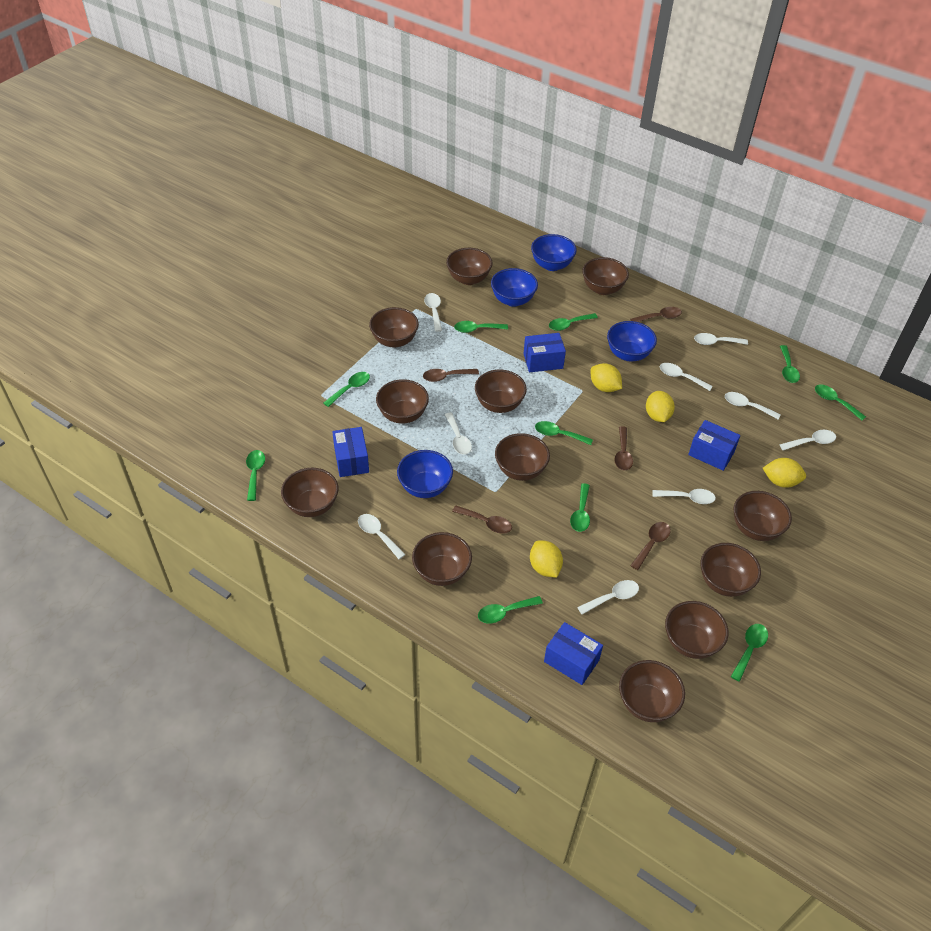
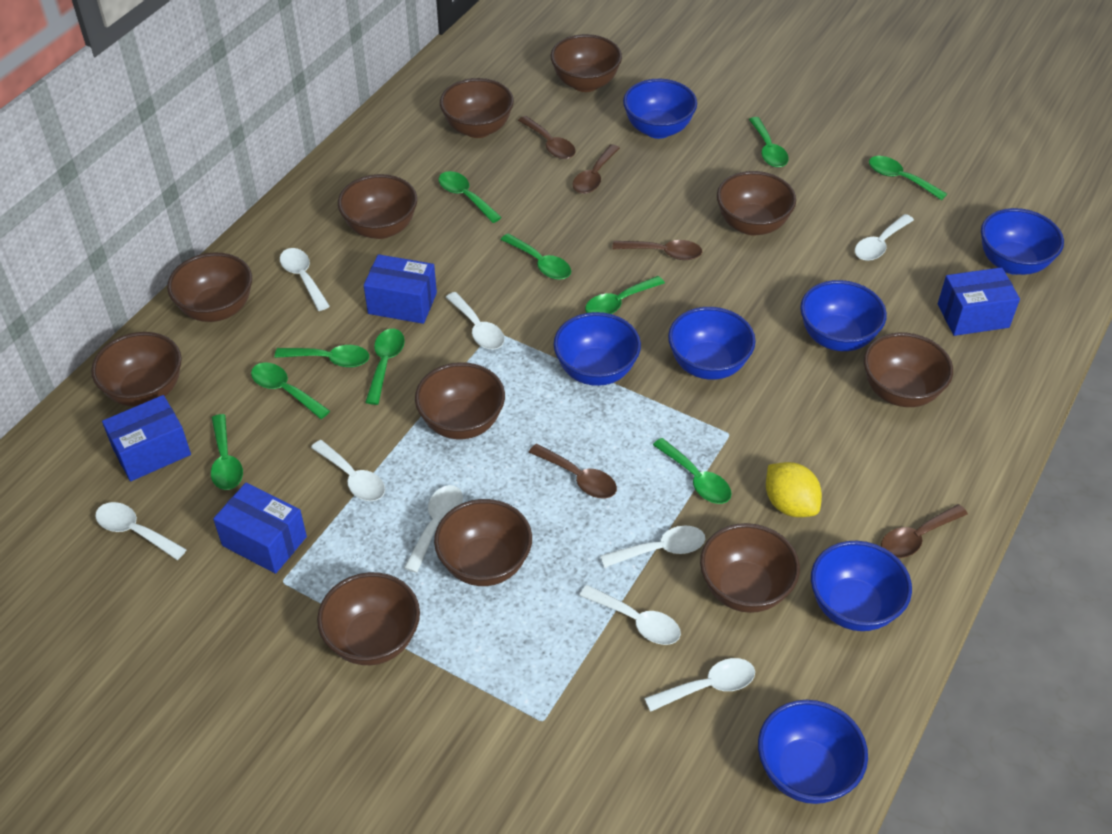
blue bowl: 4 -> 7
brown bowl: 12 -> 11
yellow lemon: 4 -> 1

